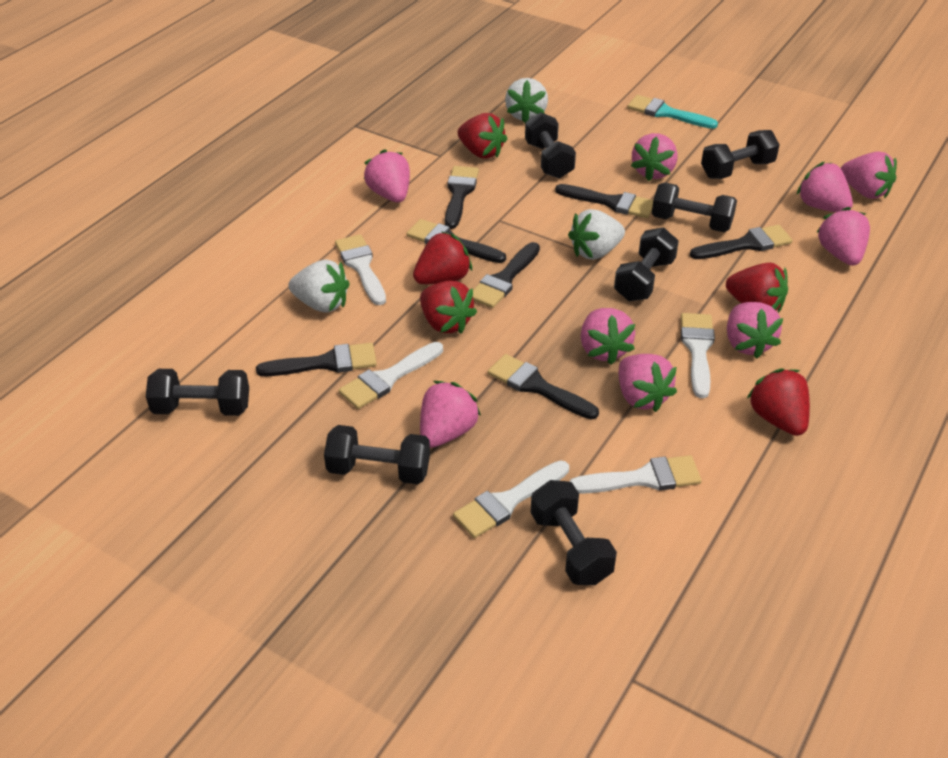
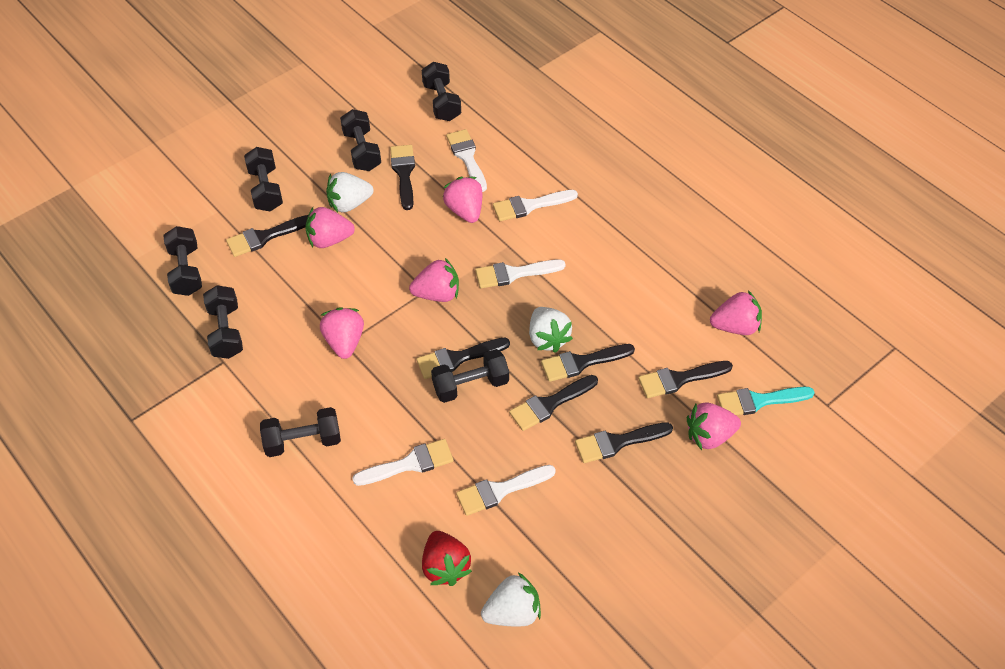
pink strawberry: 9 -> 6
red strawberry: 5 -> 1

